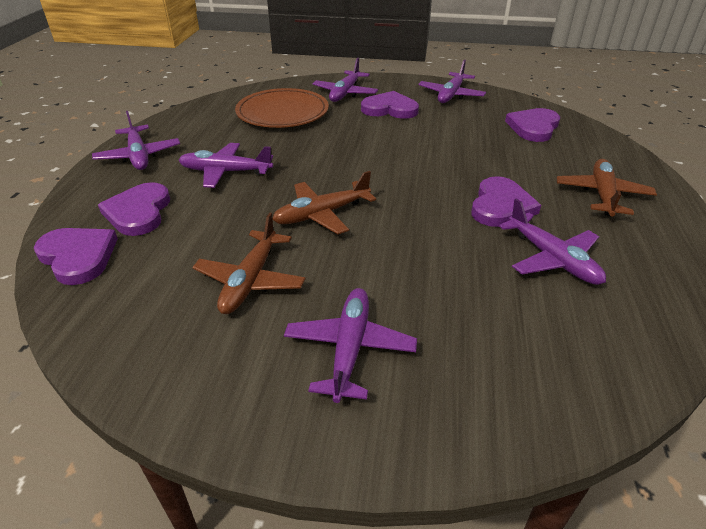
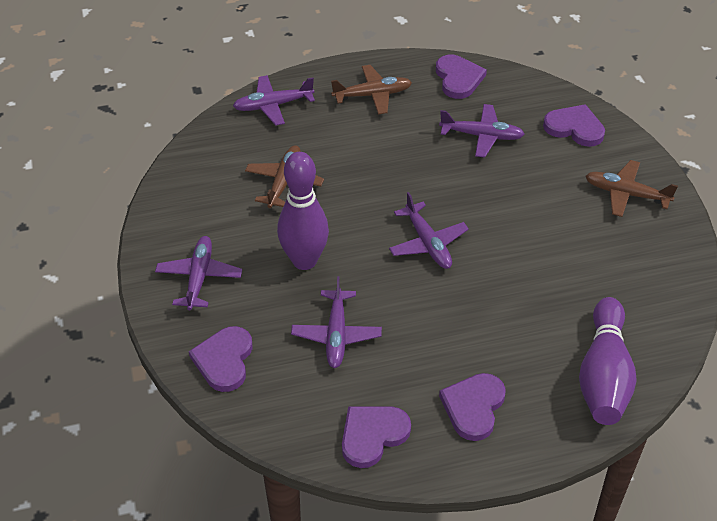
brown plate: 1 -> 0
purple bowling pin: 0 -> 2
purple plane: 6 -> 5

